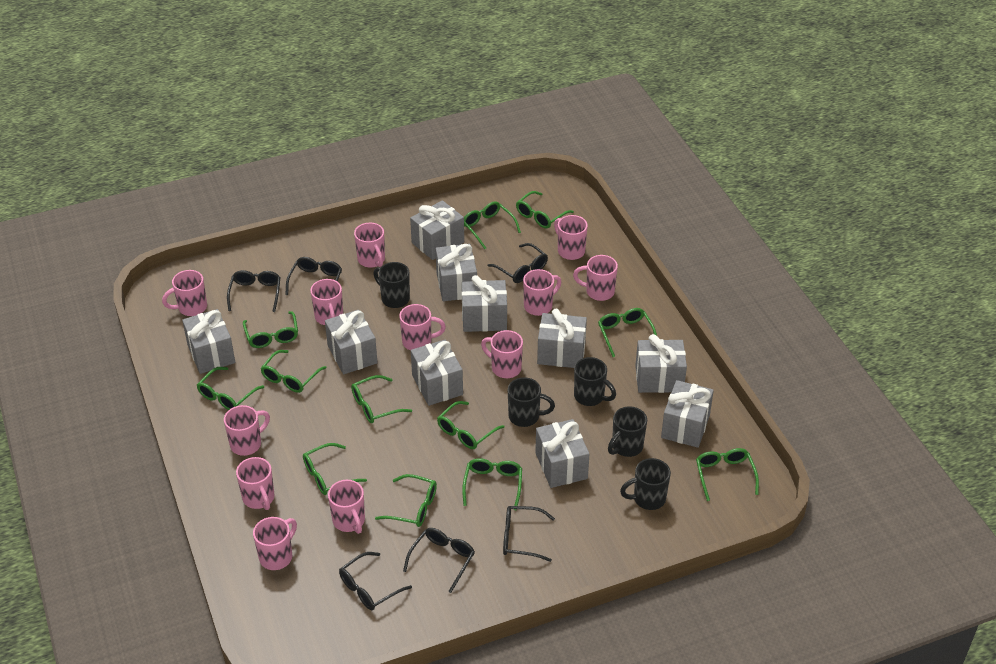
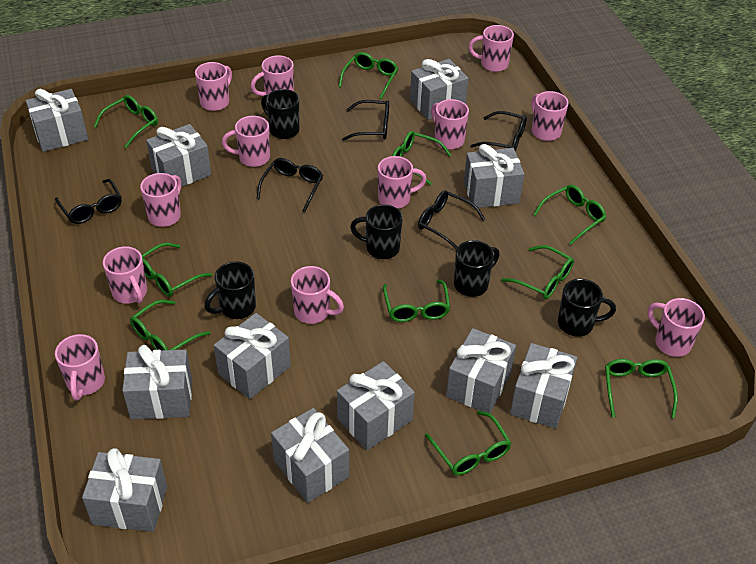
black glasses: 6 -> 5
green glasses: 12 -> 10
grey gift: 10 -> 11

